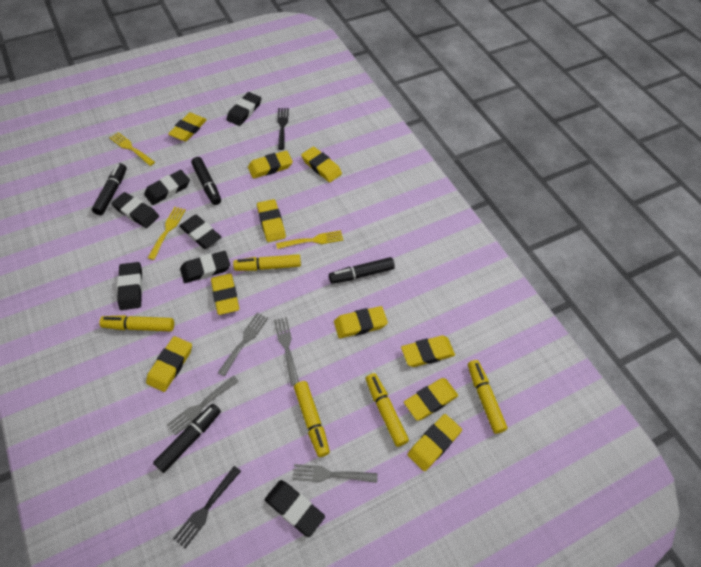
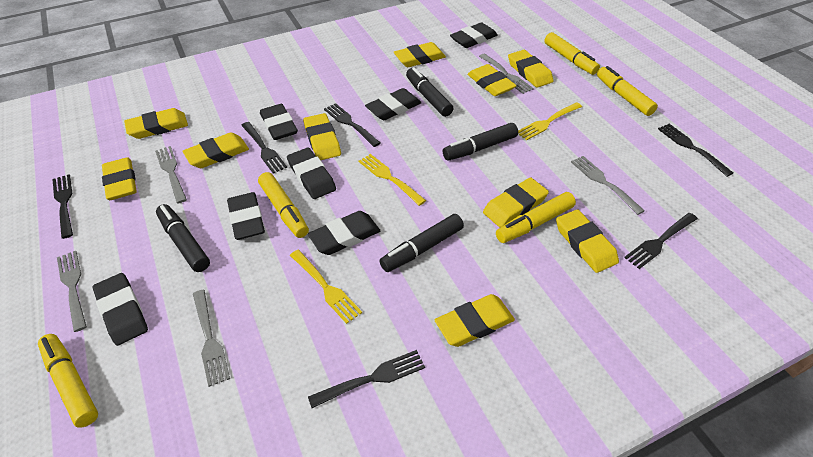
black fork: 2 -> 6
grey fork: 4 -> 5

